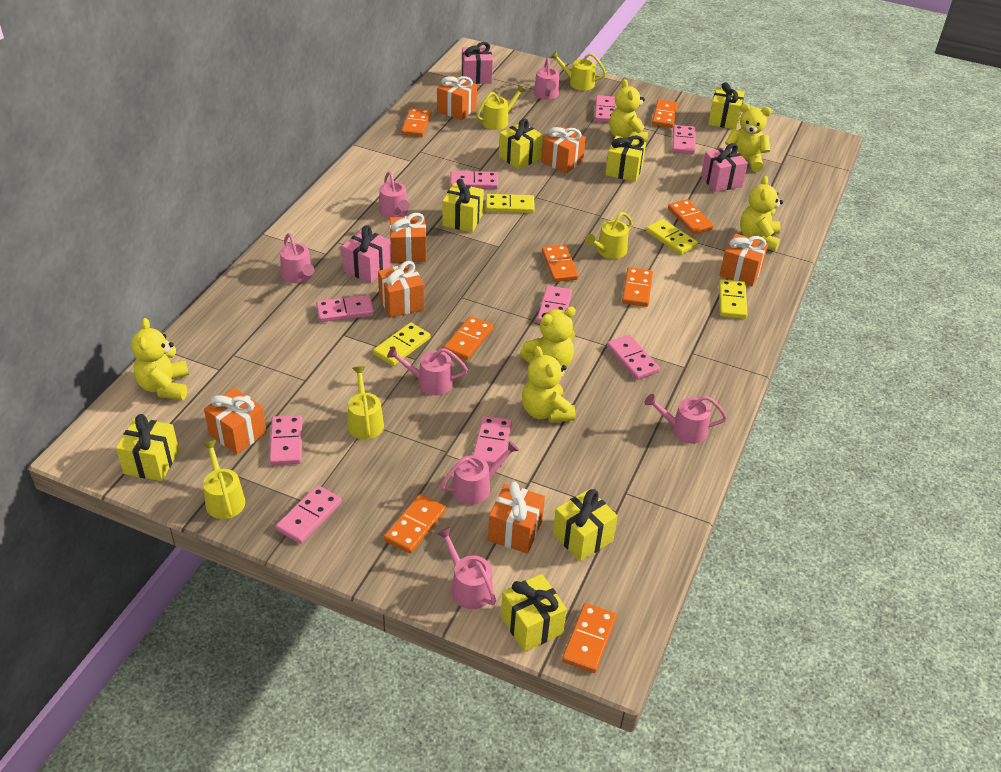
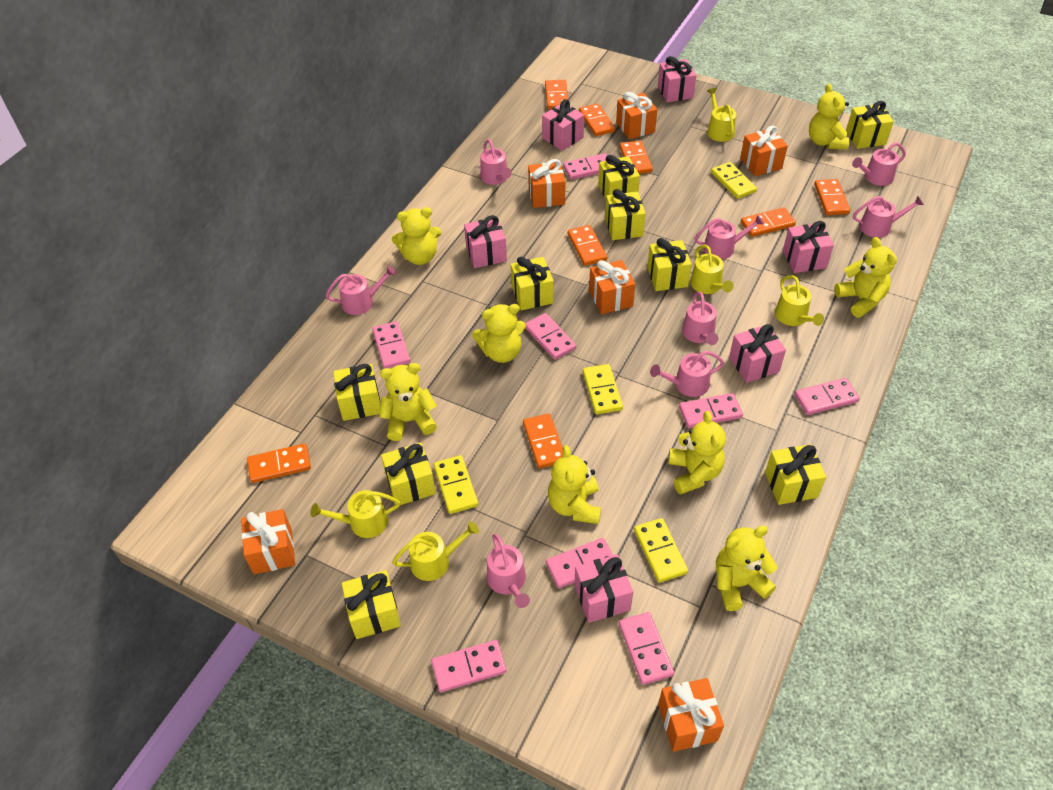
orange gift: 7 -> 6
pink domino: 9 -> 8
pink gift: 3 -> 6
pink watering can: 7 -> 8
yellow gift: 7 -> 9
yellow teddy bear: 6 -> 8

